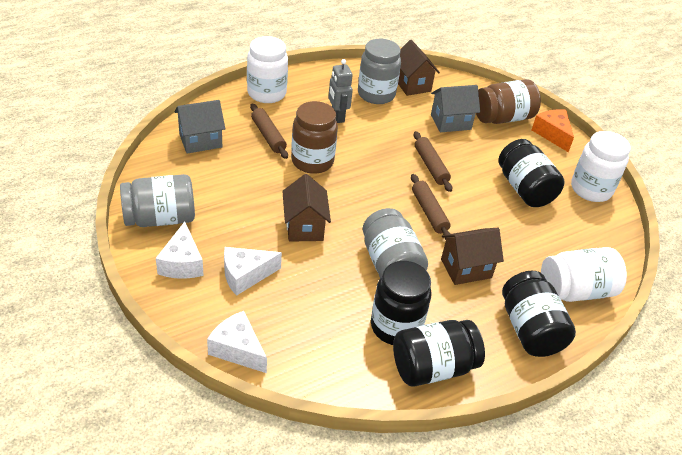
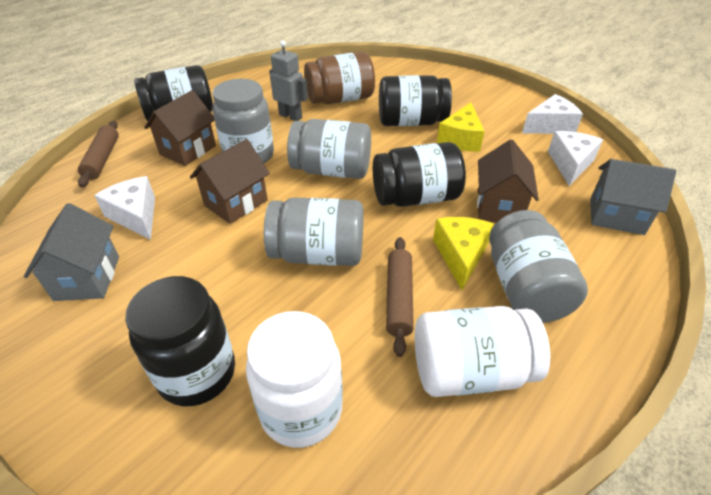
brown jar: 2 -> 1
brown rolling pin: 3 -> 2
grey jar: 3 -> 4
orange cheese: 1 -> 0
white jar: 3 -> 2
yellow cheese: 0 -> 2

